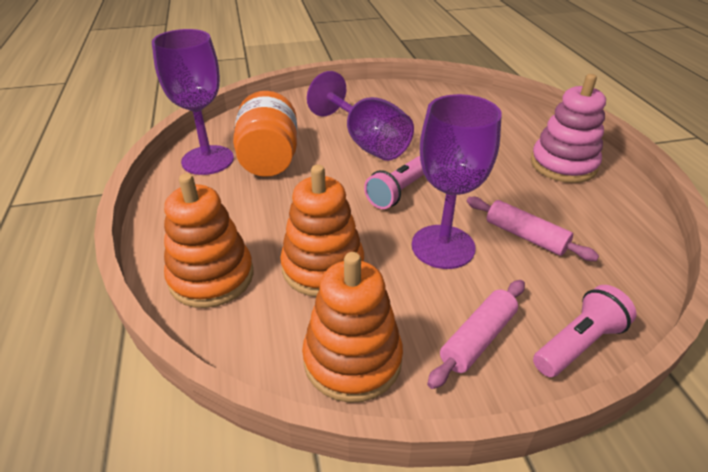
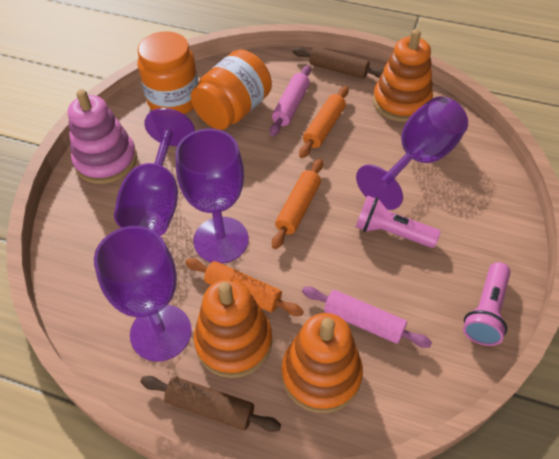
brown rolling pin: 0 -> 2
orange jar: 1 -> 2
orange rolling pin: 0 -> 3
purple goblet: 3 -> 4

